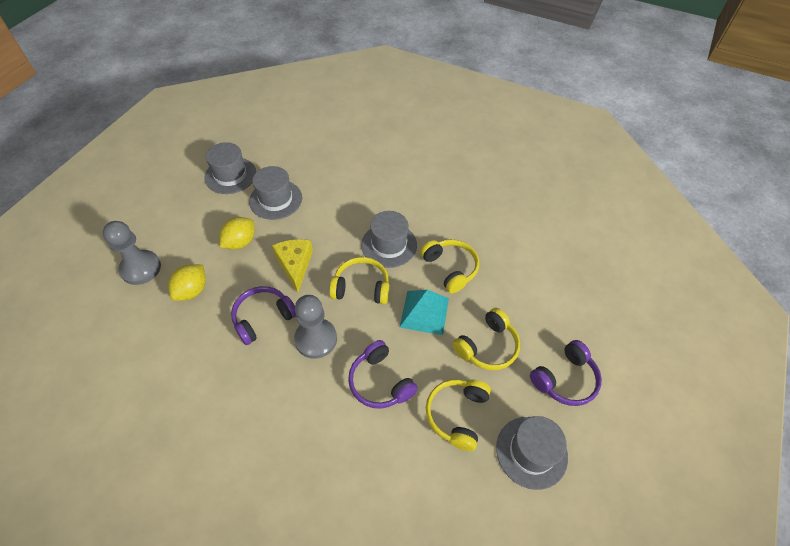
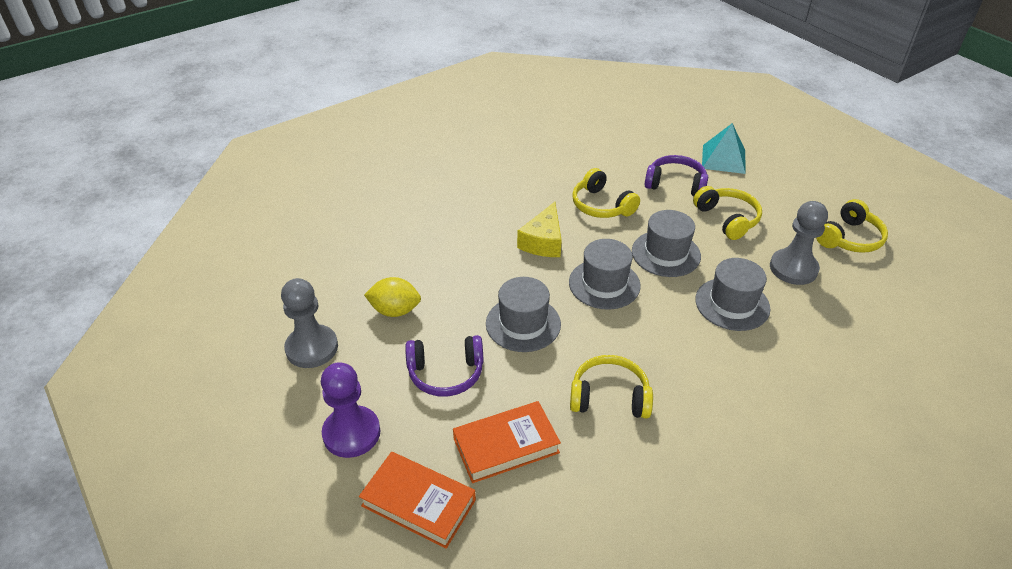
orange book: 0 -> 2
purple headphones: 3 -> 2
purple pawn: 0 -> 1
yellow lemon: 2 -> 1

